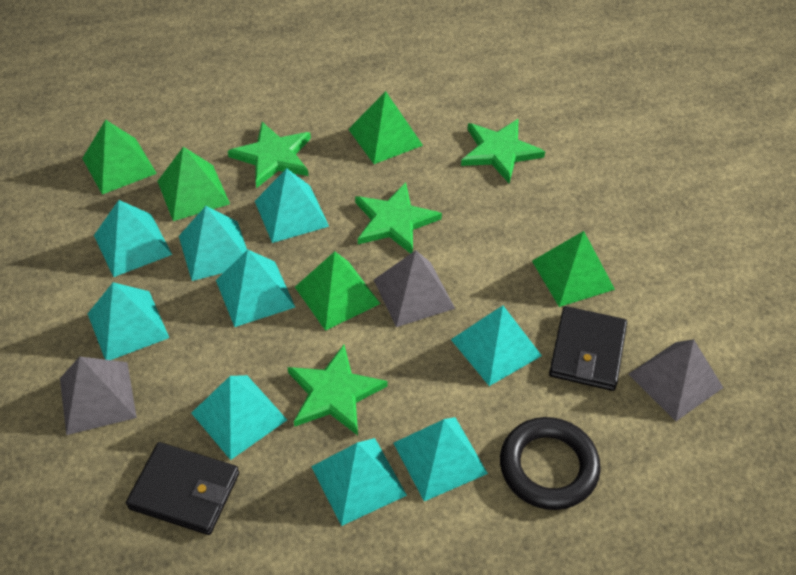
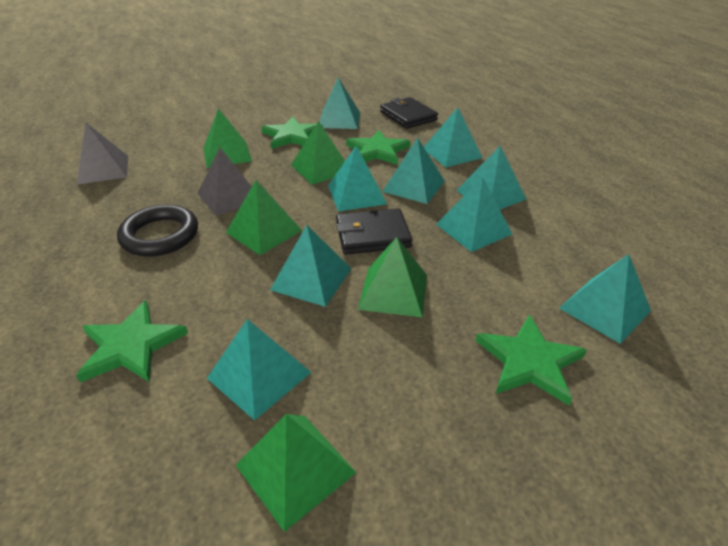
grey pyramid: 3 -> 2

